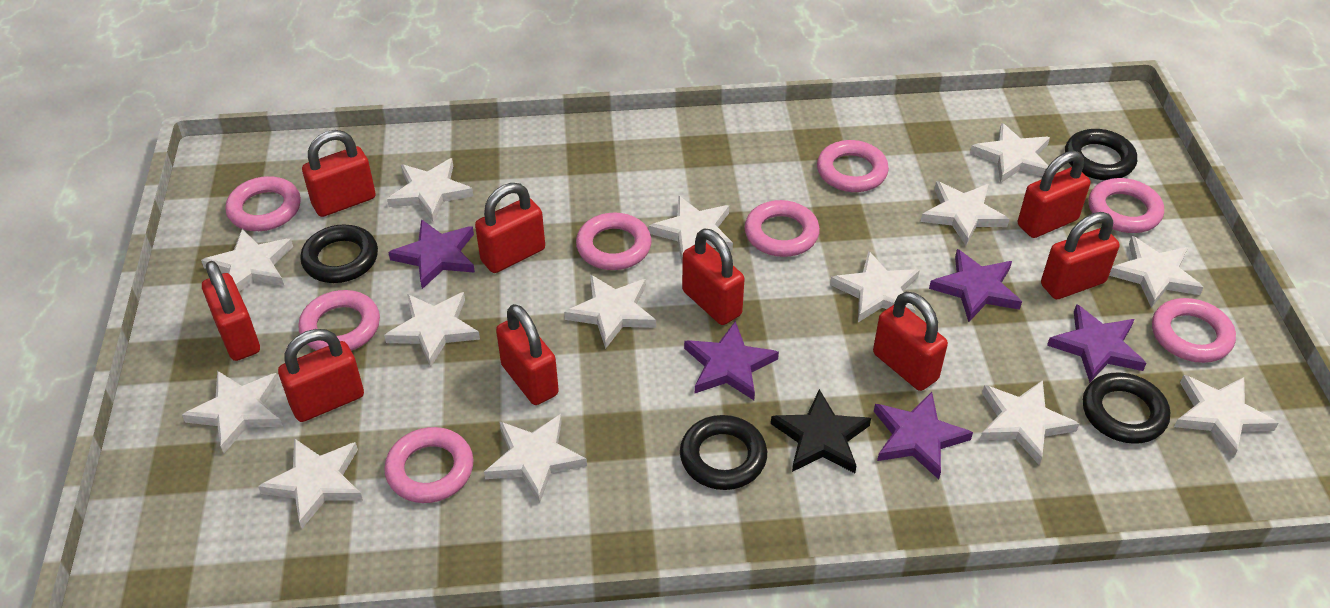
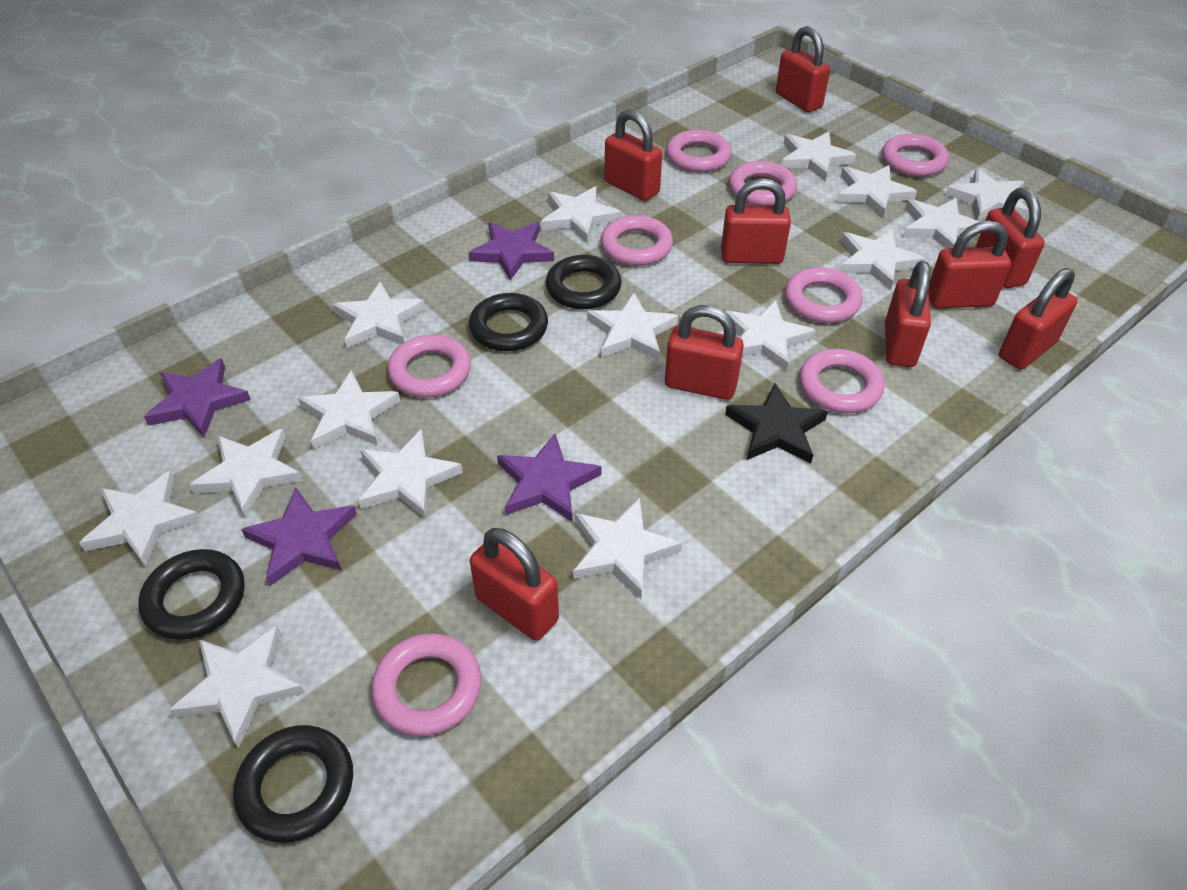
purple star: 5 -> 4
white star: 14 -> 15

